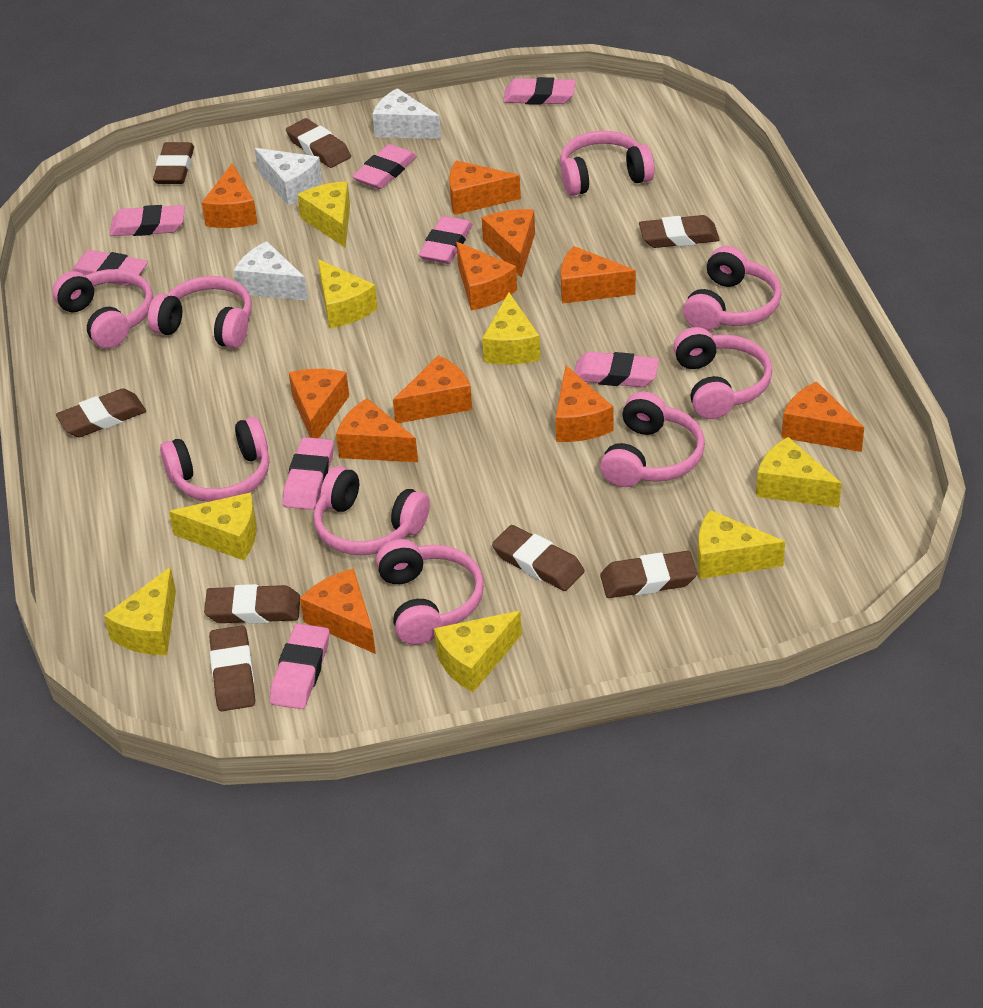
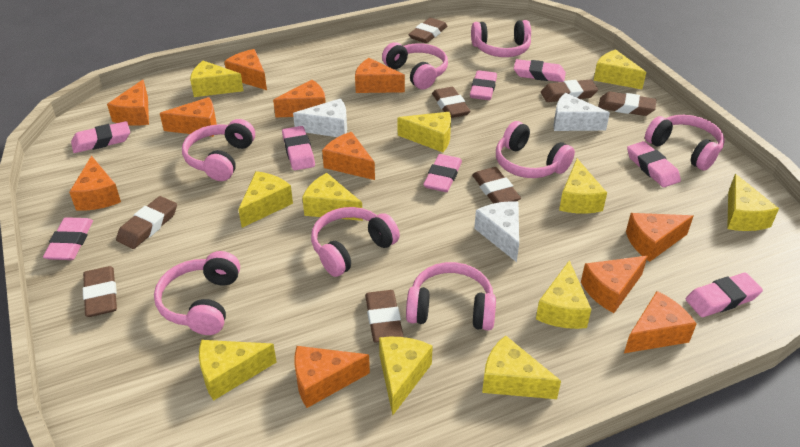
pink headphones: 9 -> 8
yellow cheese: 8 -> 11

